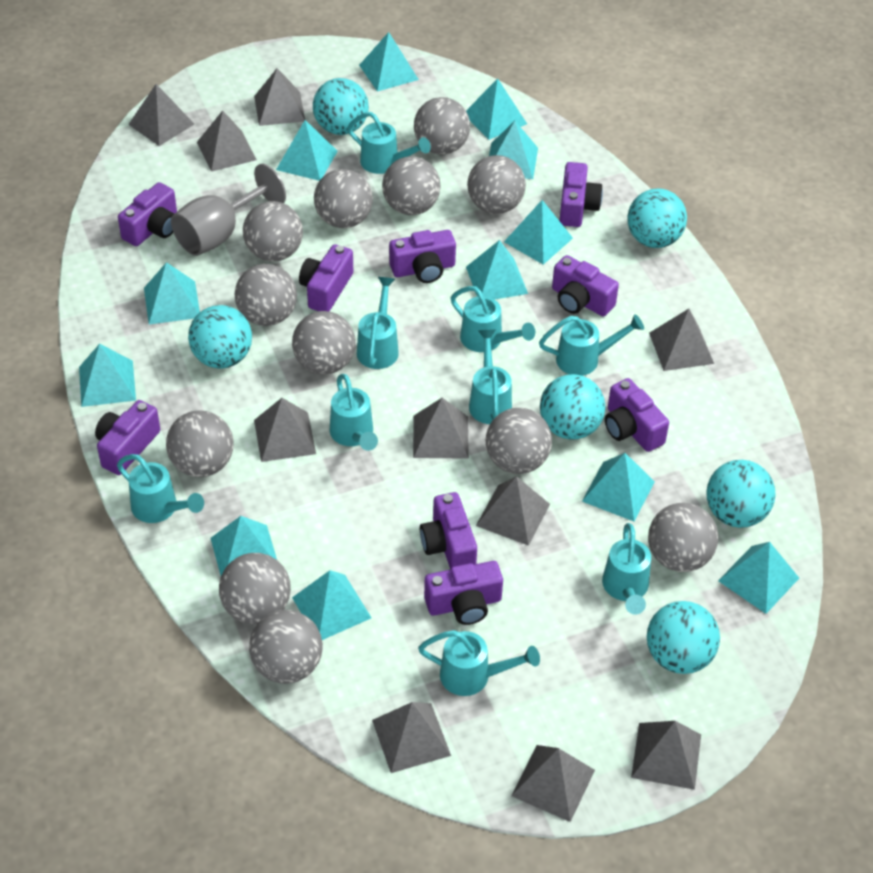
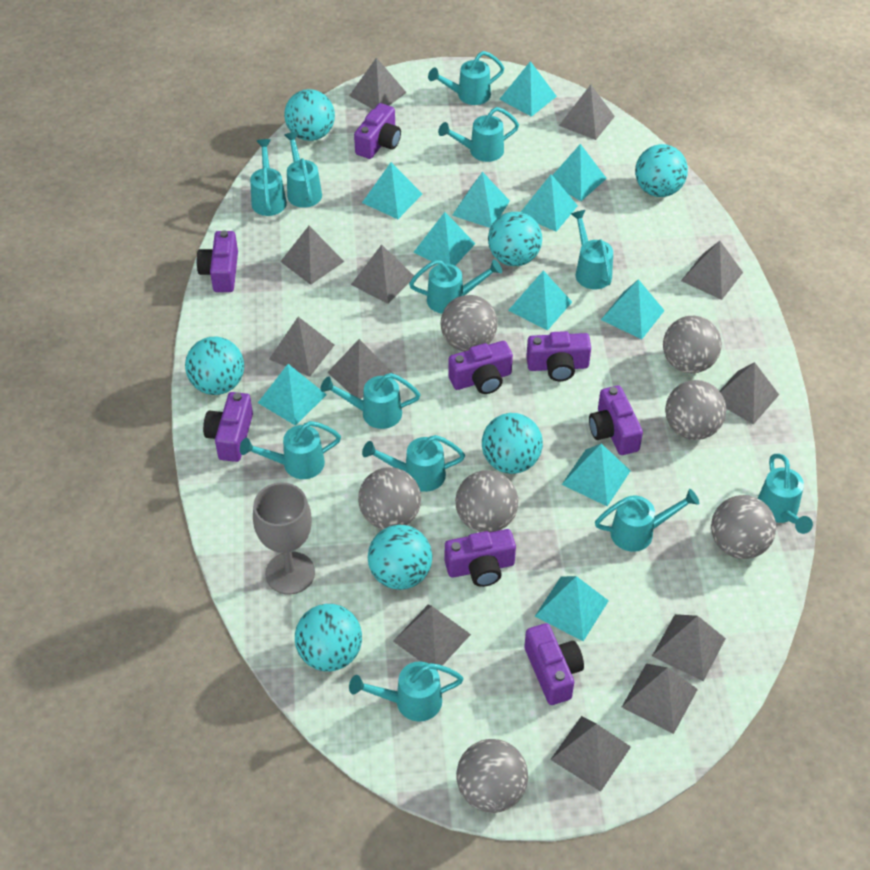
grey ball: 12 -> 7
grey pyramid: 10 -> 12
purple camera: 9 -> 8
turquoise ball: 6 -> 7
turquoise pyramid: 12 -> 11
turquoise watering can: 9 -> 12

